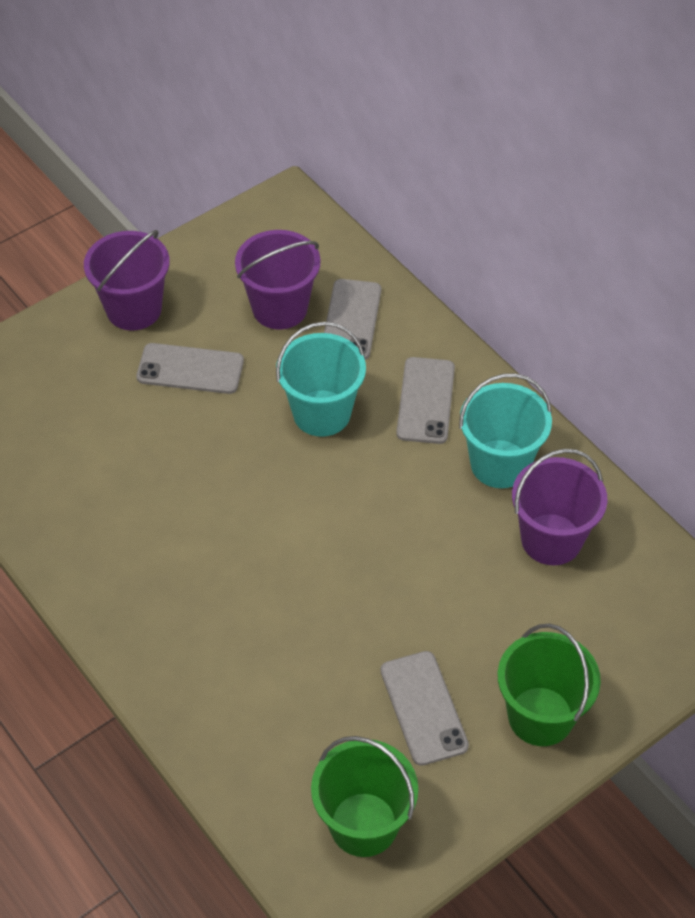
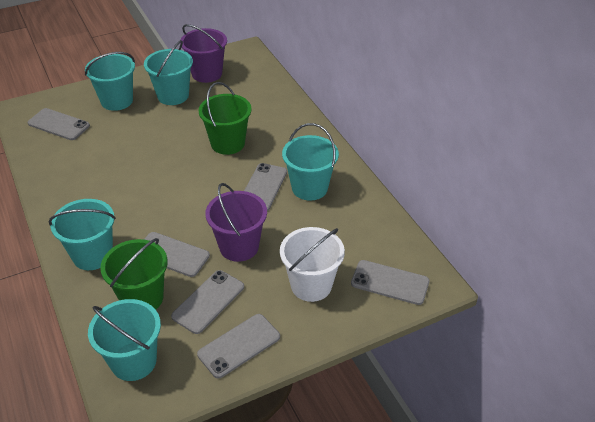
grey phone: 4 -> 6
purple bucket: 3 -> 2
turquoise bucket: 2 -> 5
white bucket: 0 -> 1

